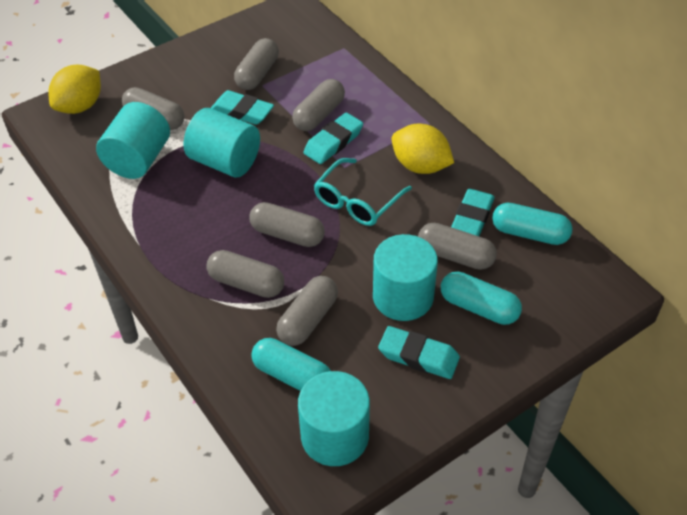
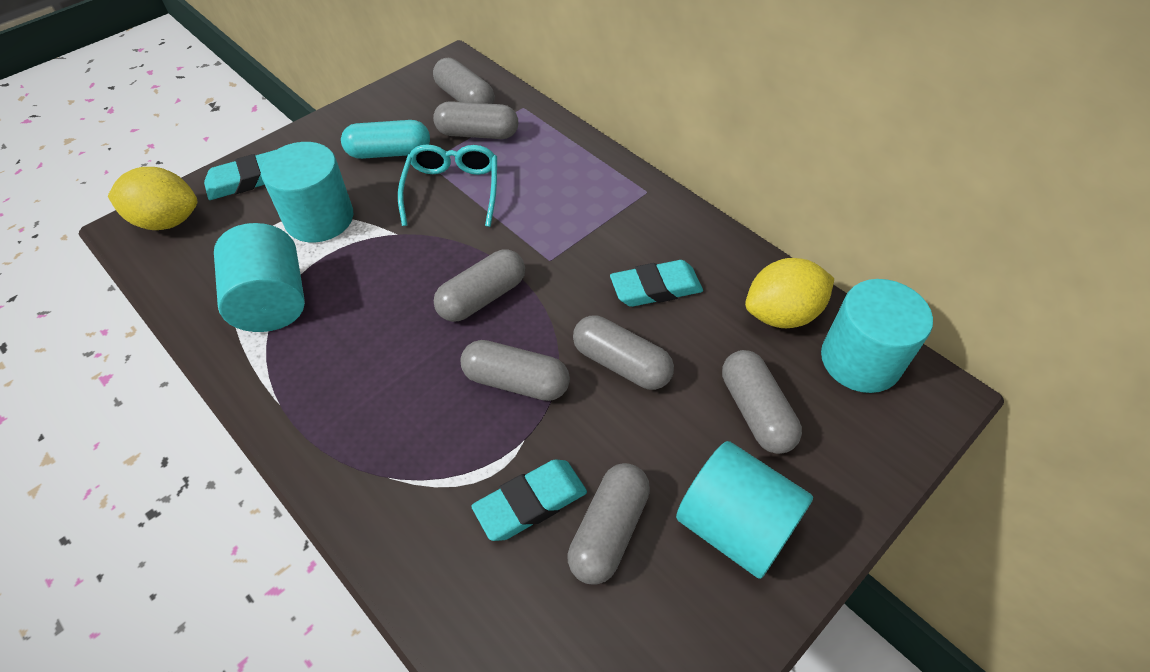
turquoise capsule: 3 -> 1
turquoise eraser: 4 -> 3

